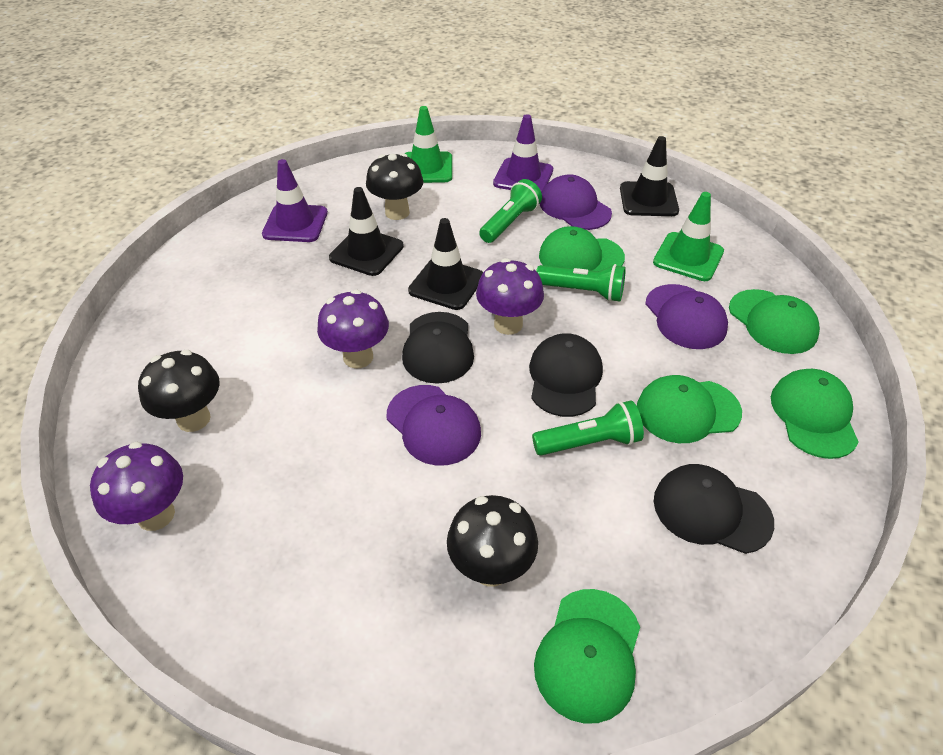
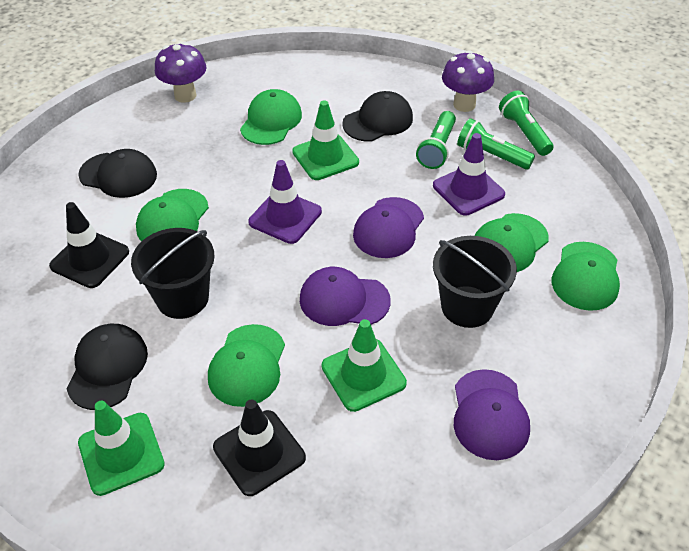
black bucket: 0 -> 2
black mushroom: 3 -> 0
black traffic cone: 3 -> 2
green traffic cone: 2 -> 3
purple mushroom: 3 -> 2

